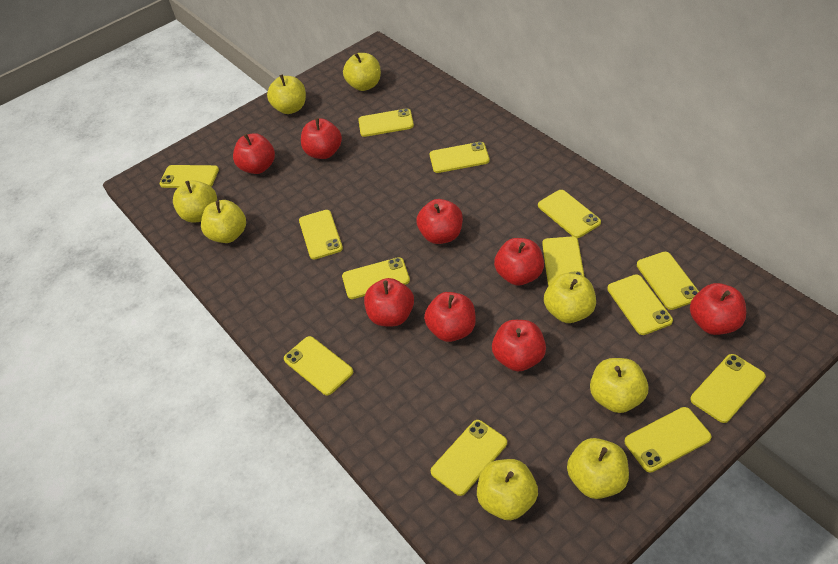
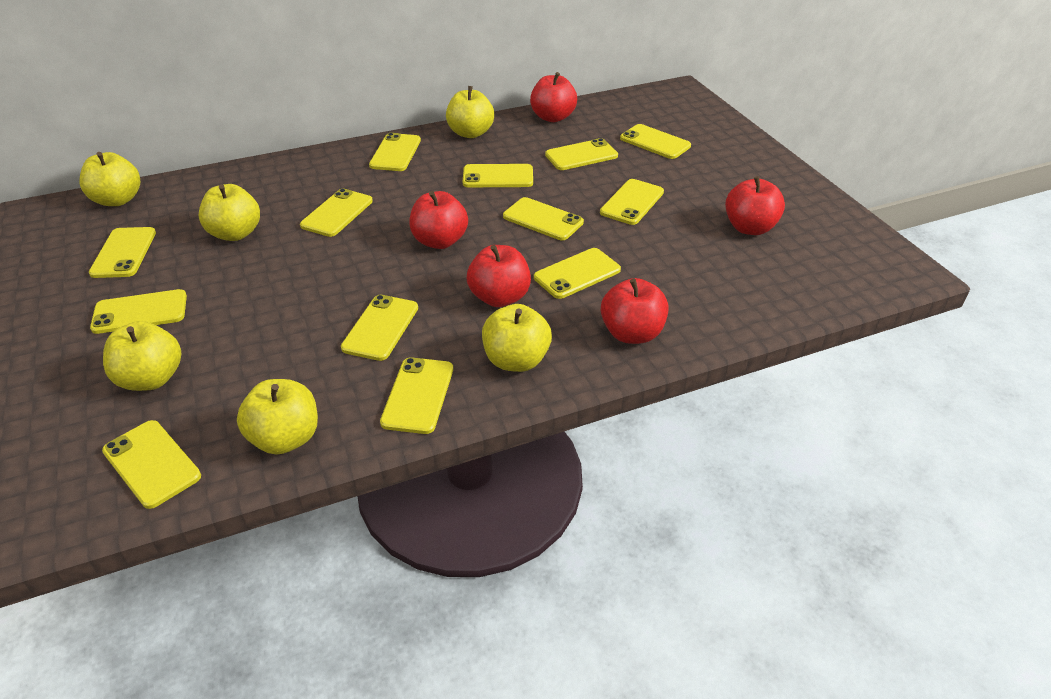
red apple: 8 -> 5
yellow apple: 8 -> 6

